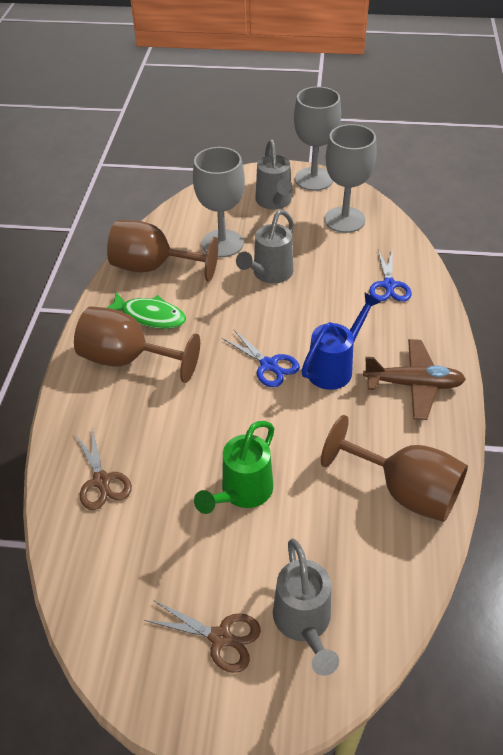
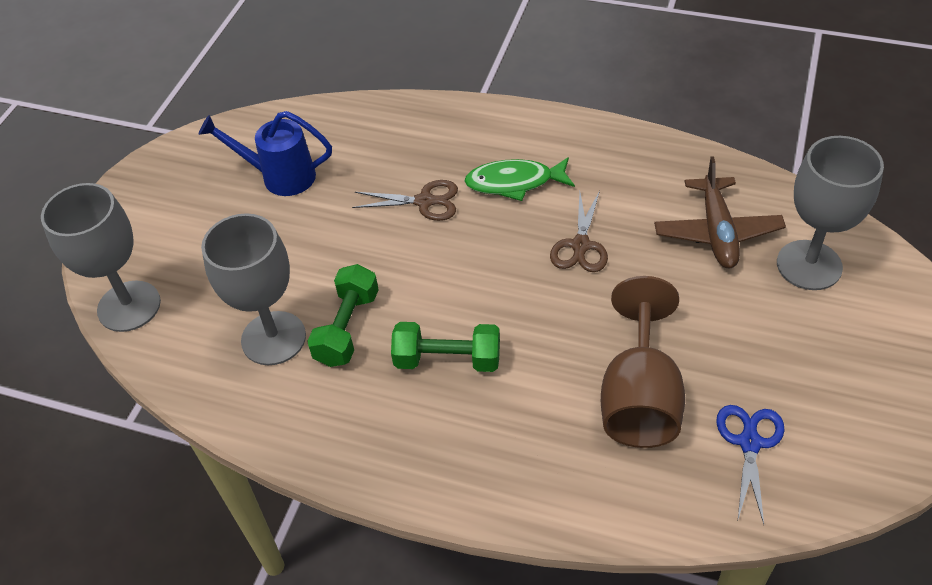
blue scissors: 2 -> 1
brown goblet: 3 -> 1
green dumbbell: 0 -> 2
green watering can: 1 -> 0
grey watering can: 3 -> 0

